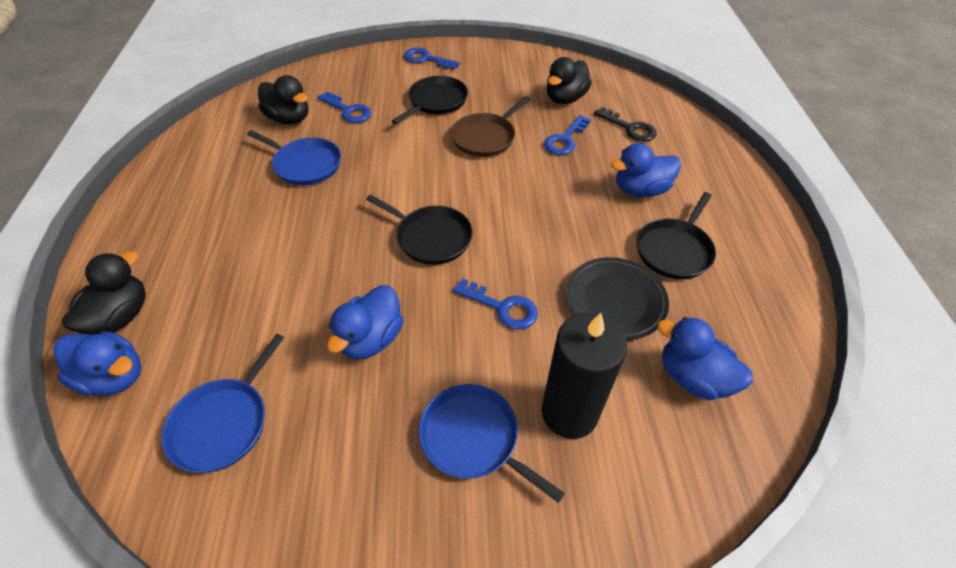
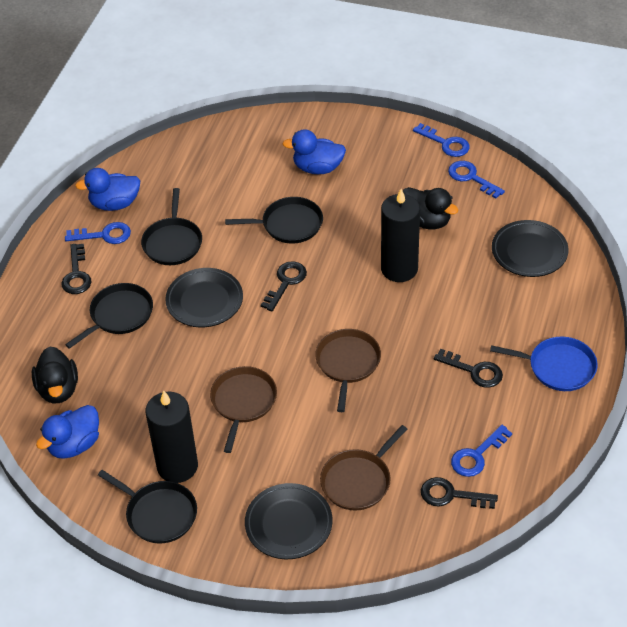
black candle: 1 -> 2
black duck: 3 -> 2
black key: 1 -> 4
black pan: 3 -> 4
black plate: 1 -> 3
blue duck: 4 -> 3
blue pan: 3 -> 1
brown pan: 1 -> 3

